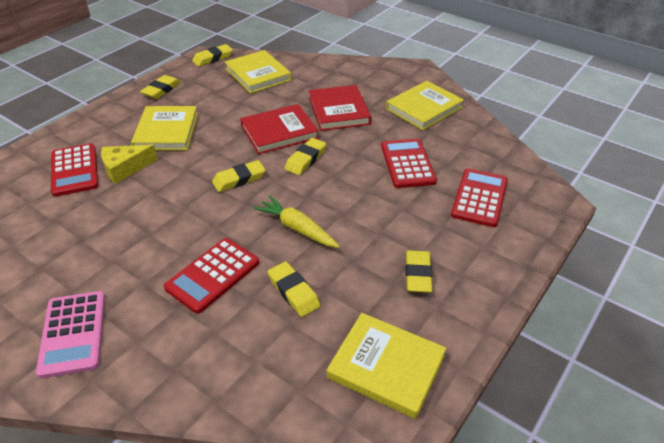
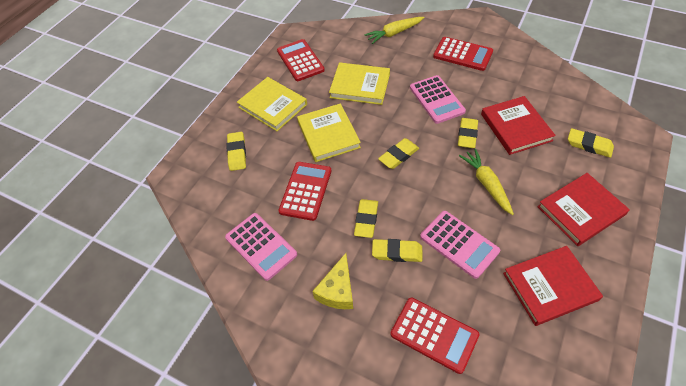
pink calculator: 1 -> 3
red book: 2 -> 3
yellow book: 4 -> 3
yellow carrot: 1 -> 2

